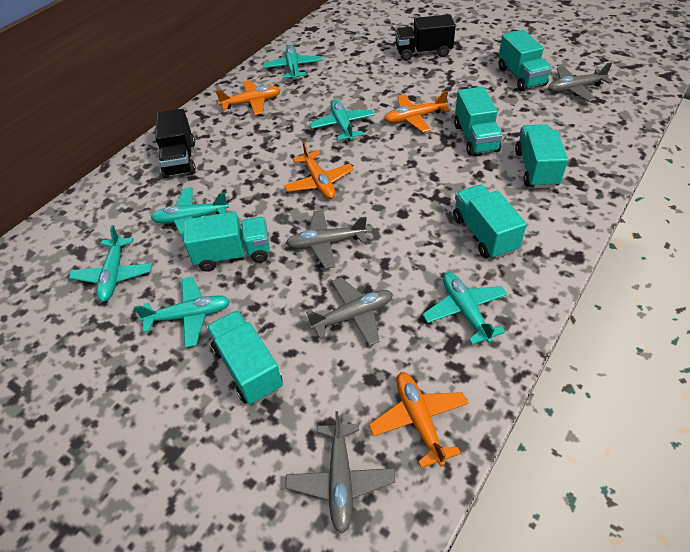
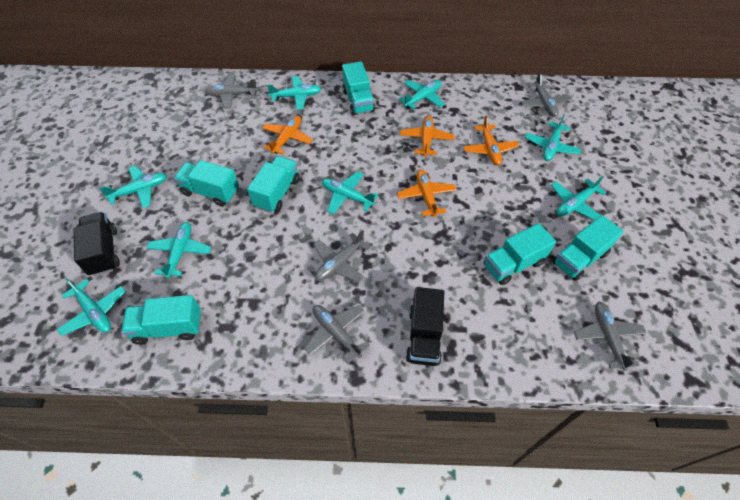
grey plane: 4 -> 5
turquoise plane: 6 -> 8

